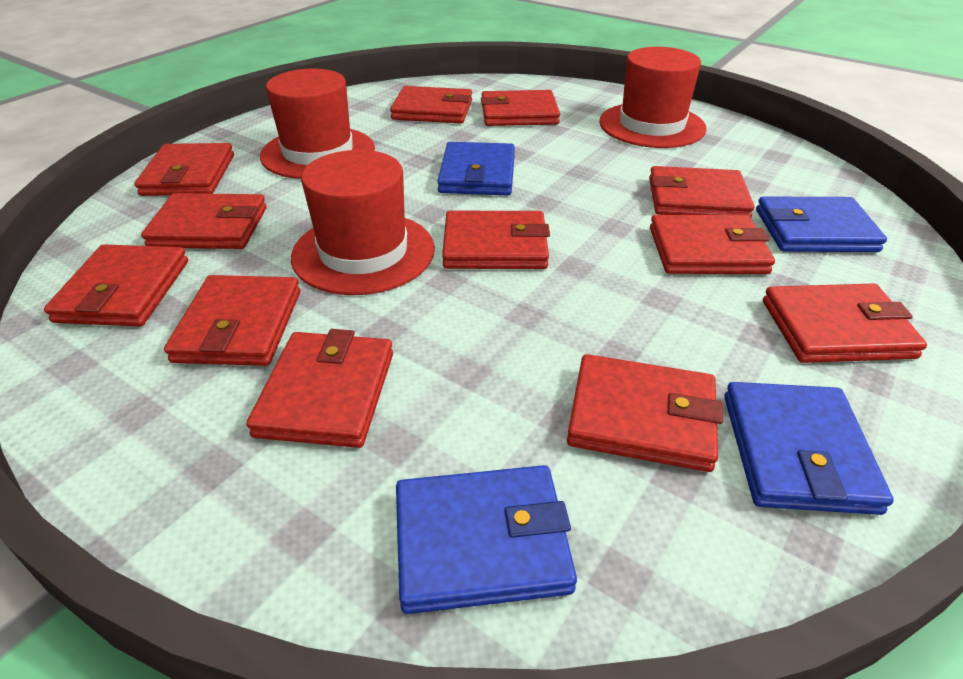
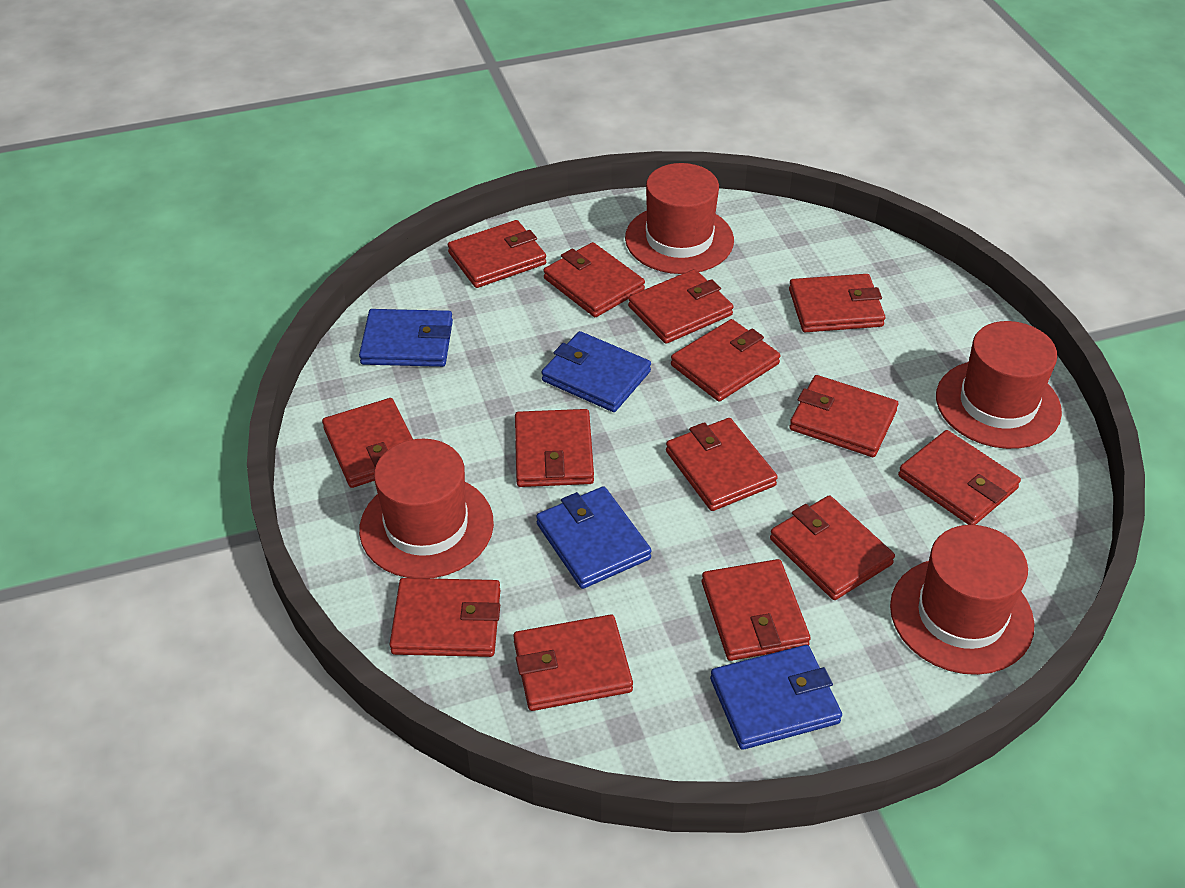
red hat: 3 -> 4
red wallet: 12 -> 14

